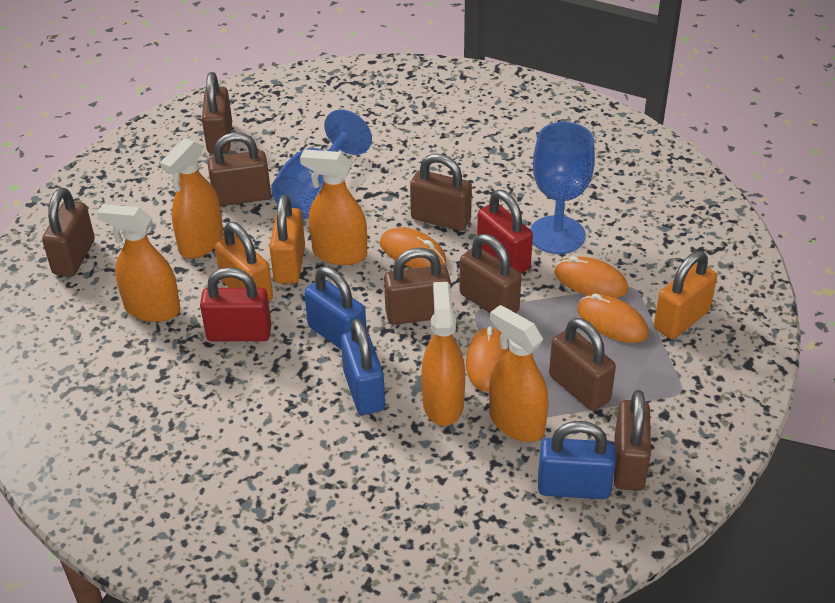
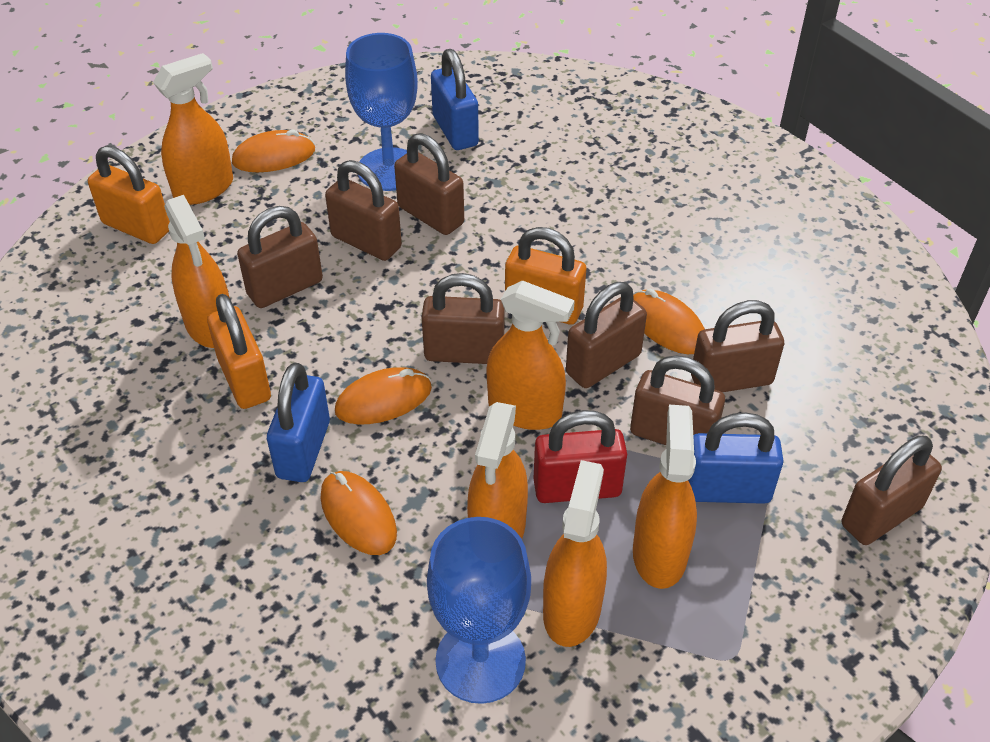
orange spray bottle: 5 -> 6
red padlock: 2 -> 1

